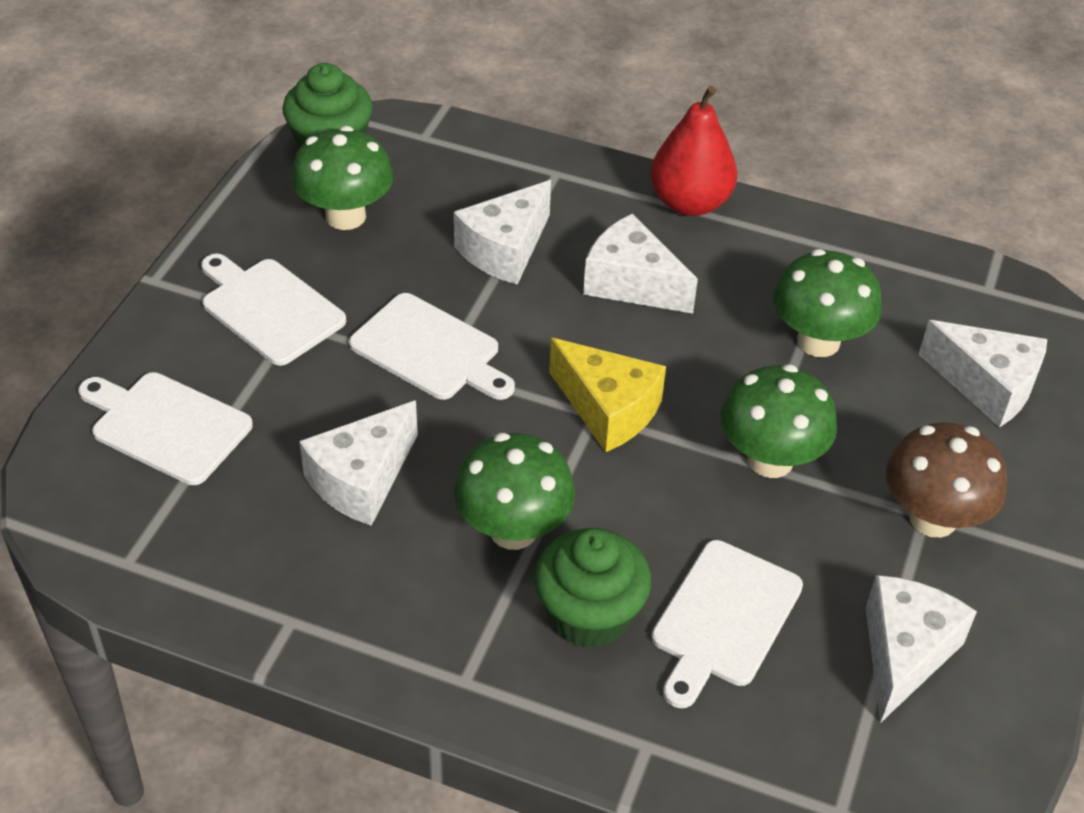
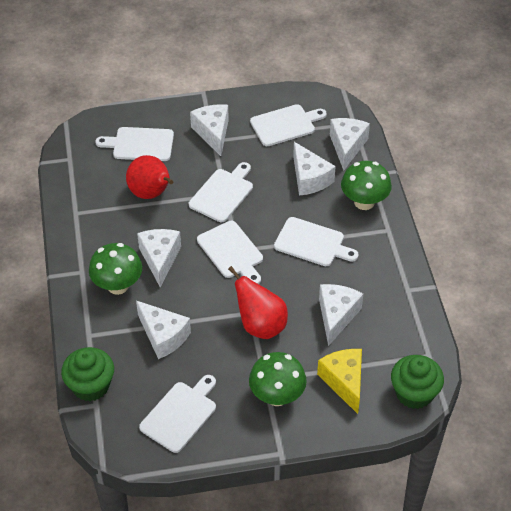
brown mushroom: 1 -> 0
green mushroom: 4 -> 3
red pear: 1 -> 2
white cheese: 5 -> 6
white cutting board: 4 -> 6

